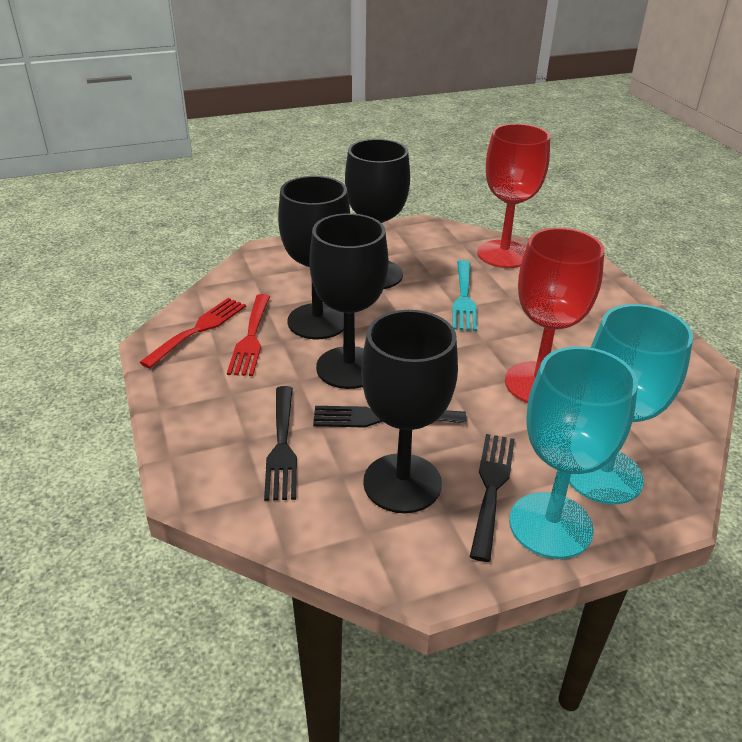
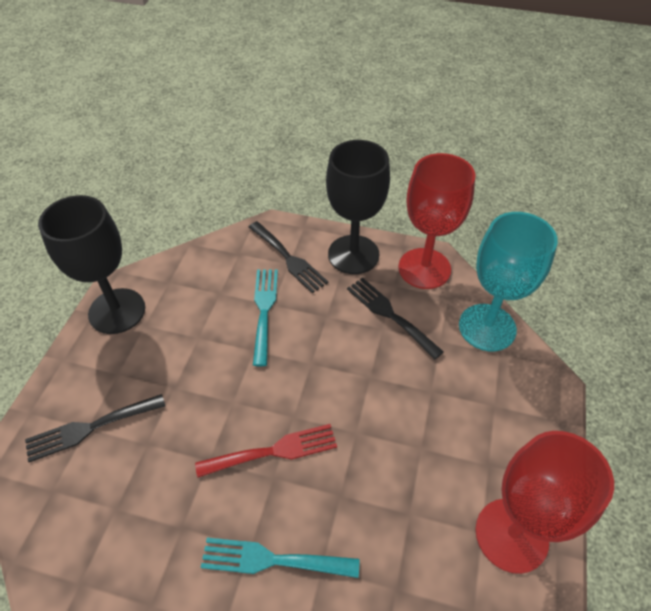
black goblet: 4 -> 2
red fork: 2 -> 1
turquoise fork: 1 -> 2
turquoise goblet: 2 -> 1

